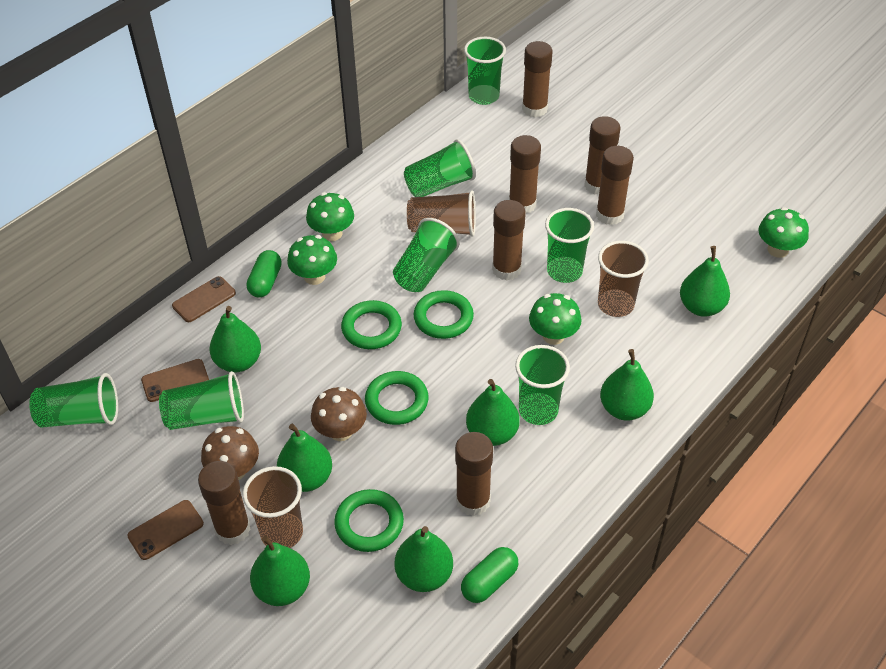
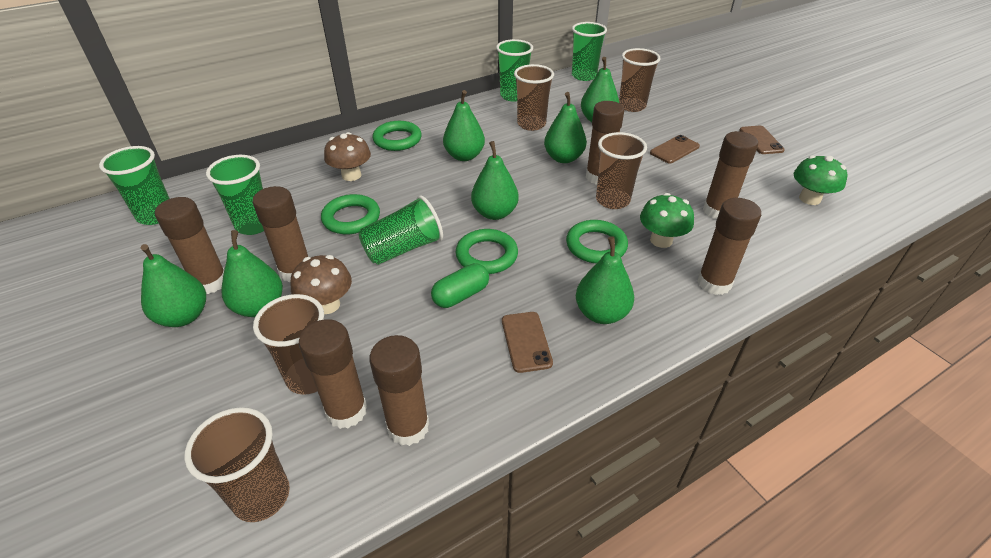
brown cup: 3 -> 5
green capsule: 2 -> 1
green cup: 7 -> 5
green mushroom: 4 -> 2

